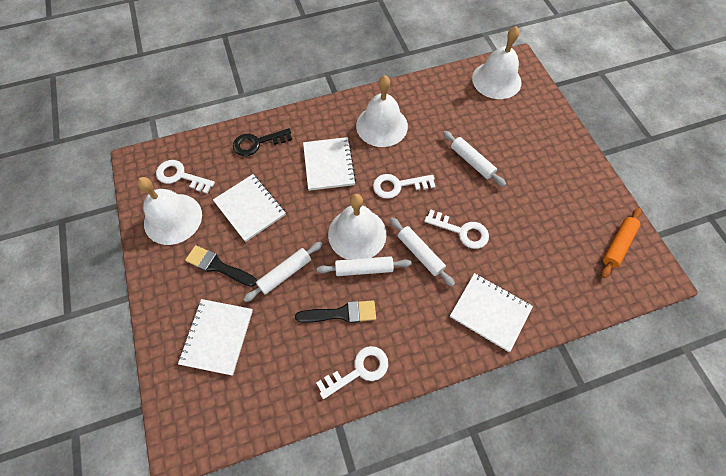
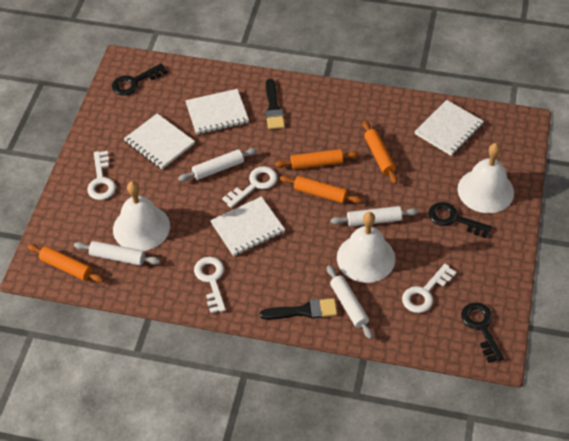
black key: 1 -> 3
orange rolling pin: 1 -> 4
white bell: 4 -> 3

